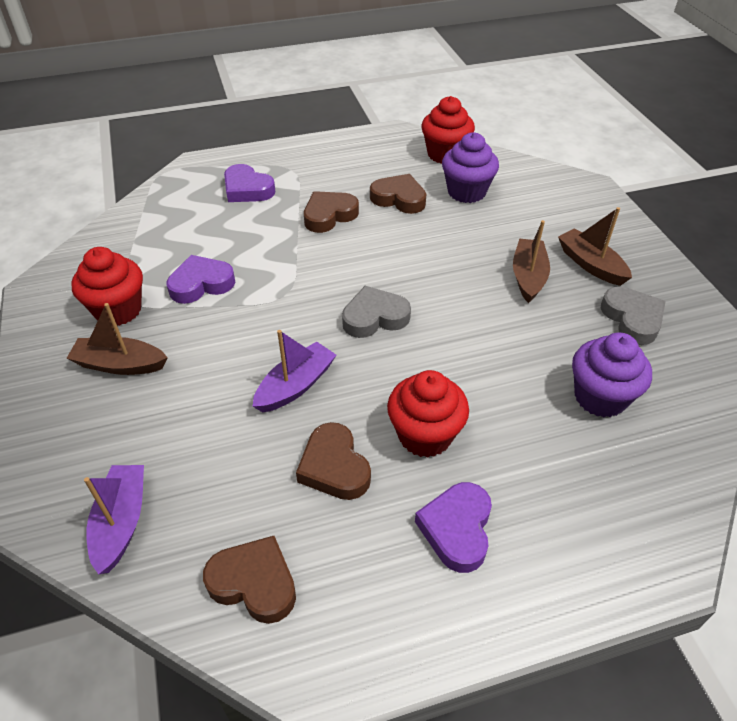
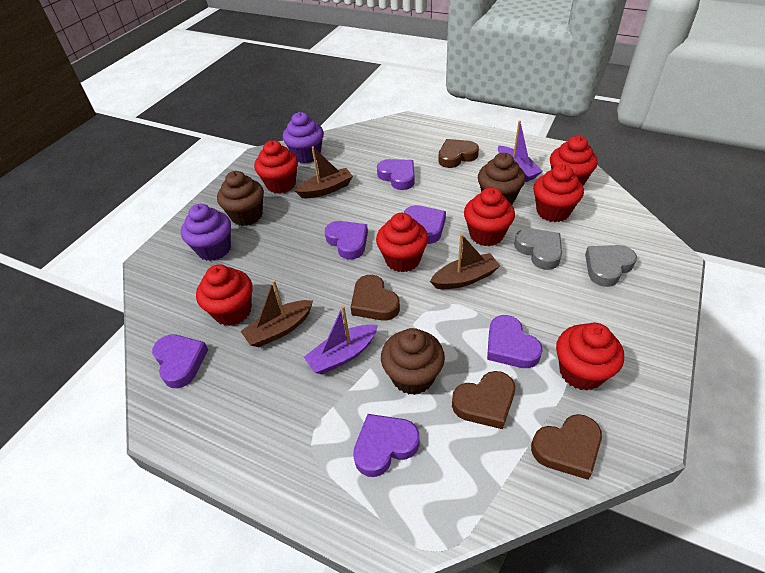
brown cupcake: 0 -> 3
purple heart: 3 -> 6
red cupcake: 3 -> 7

